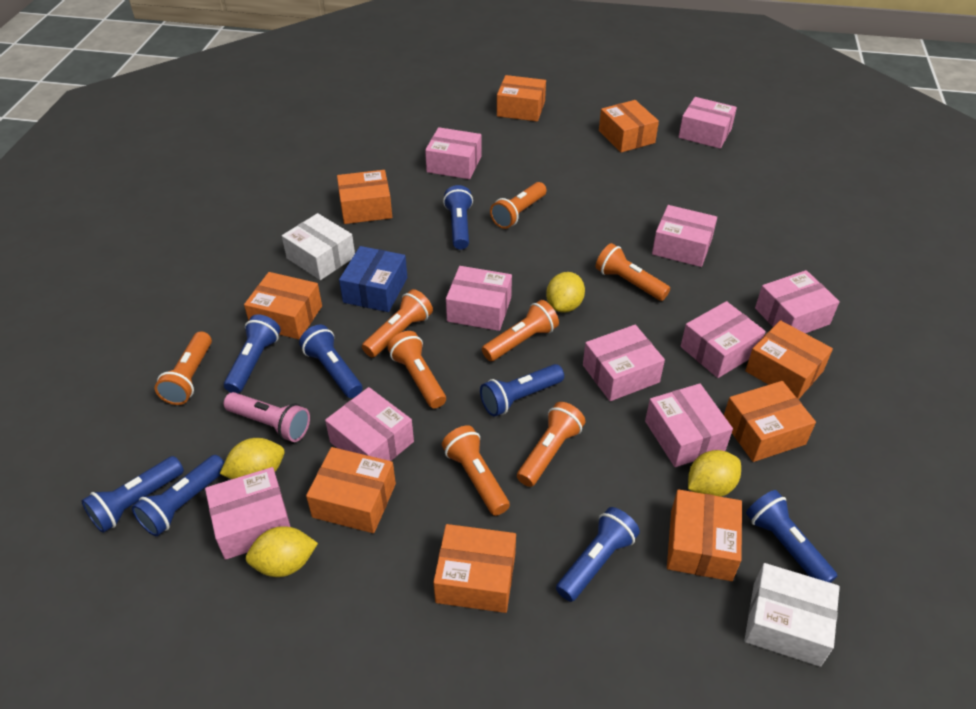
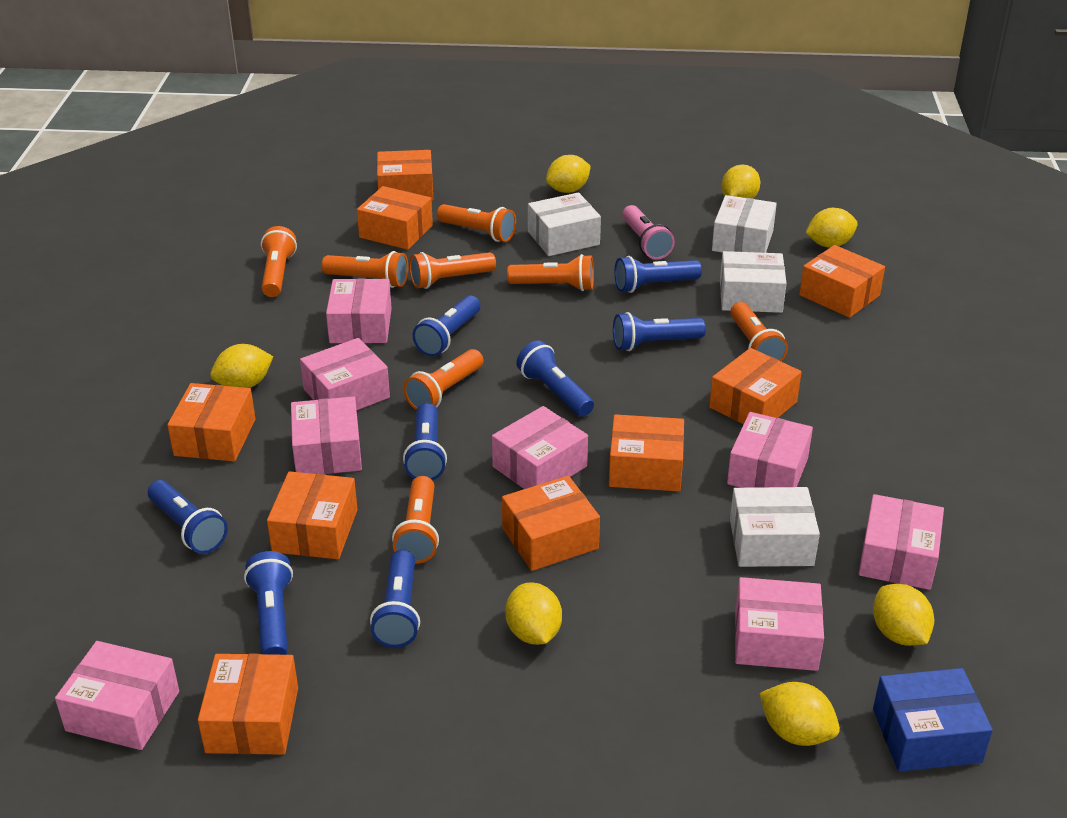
pink box: 10 -> 8
white box: 2 -> 4
yellow lemon: 4 -> 7

